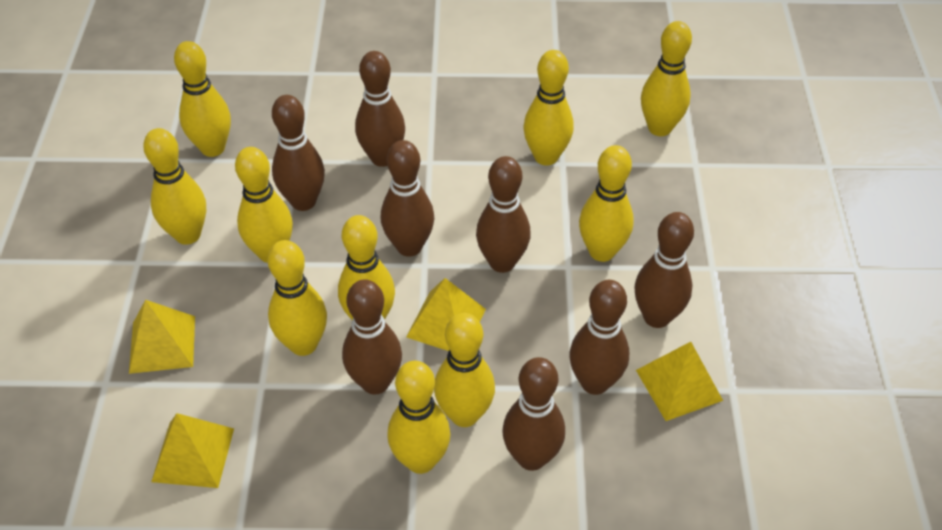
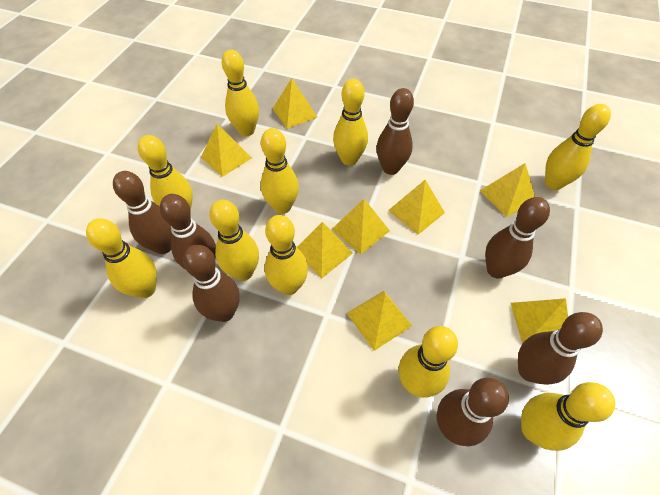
brown bowling pin: 8 -> 7
yellow pyramid: 4 -> 8

